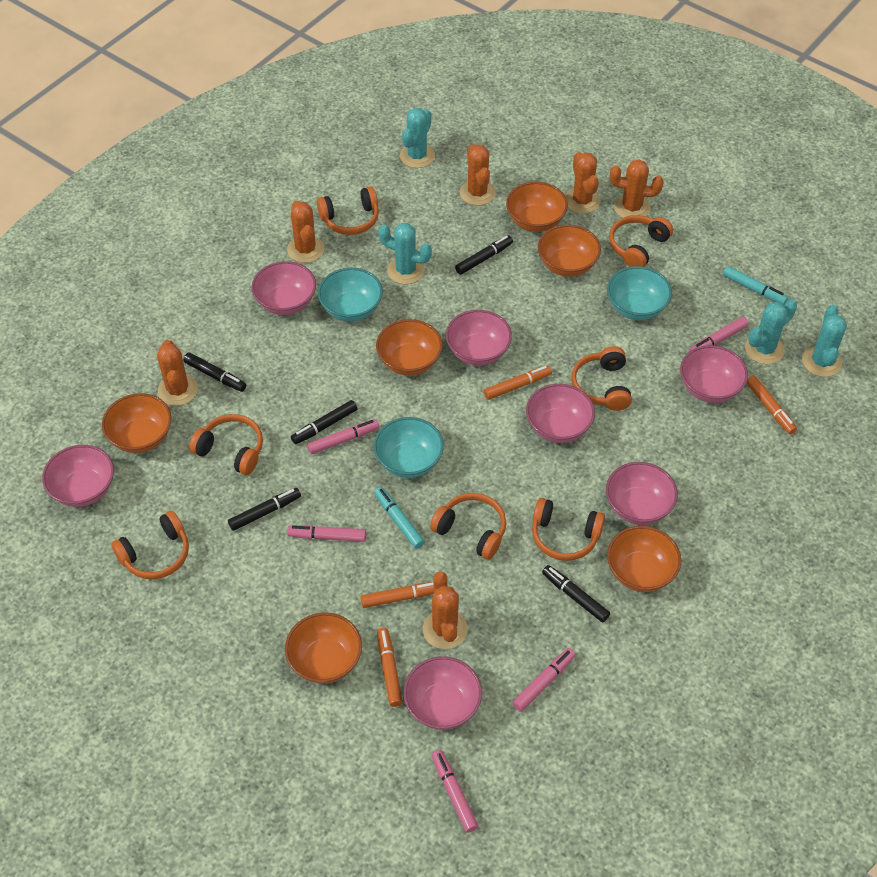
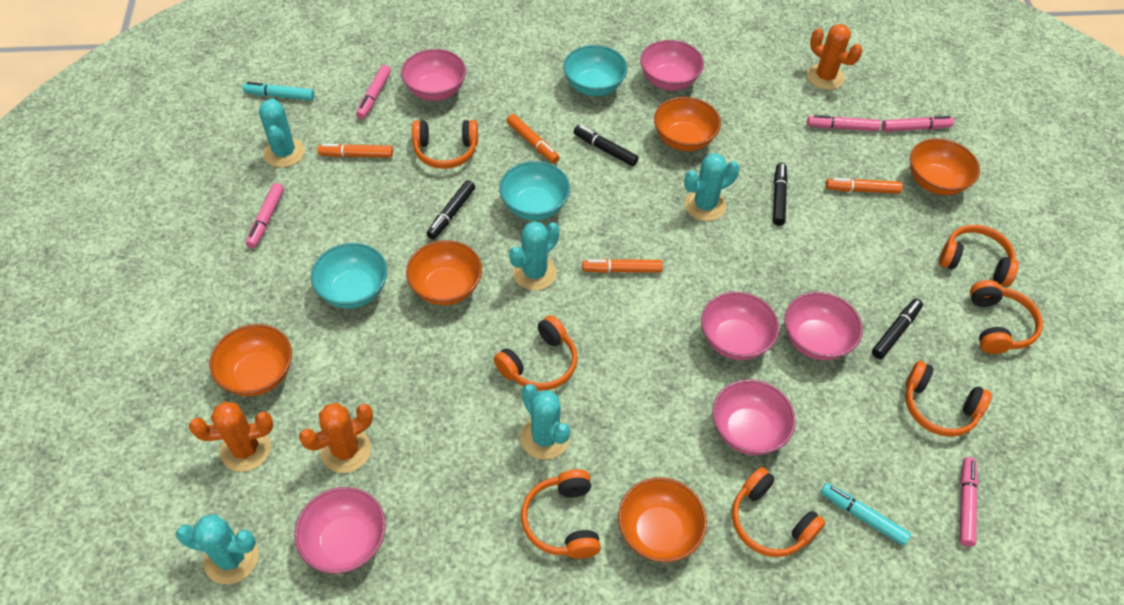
black marker: 5 -> 4
orange bowl: 6 -> 5
orange cactus: 6 -> 3
pink bowl: 7 -> 6
turquoise cactus: 4 -> 5

